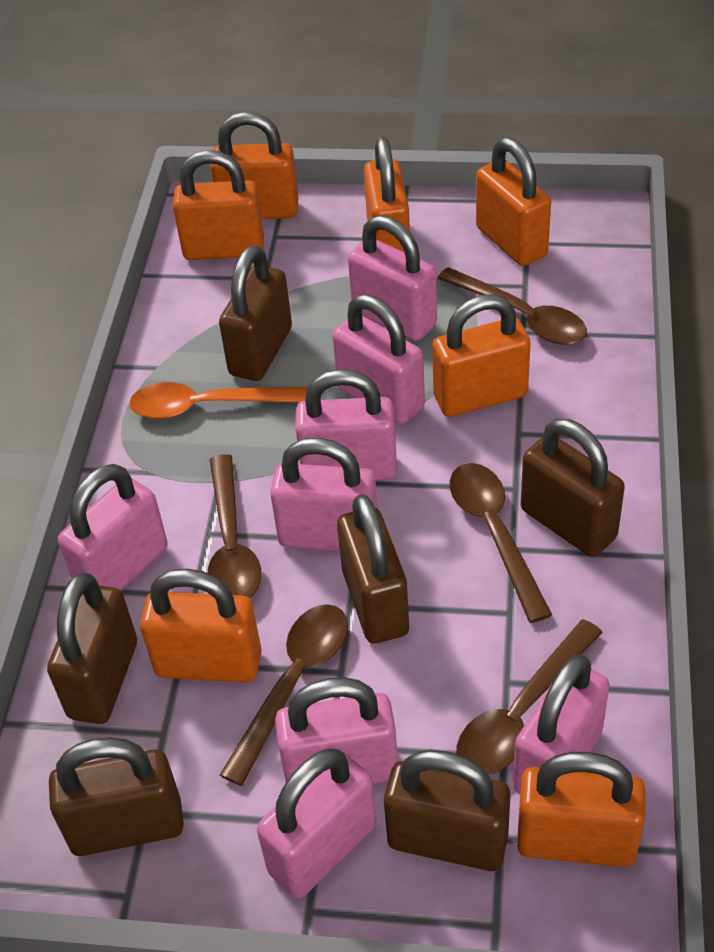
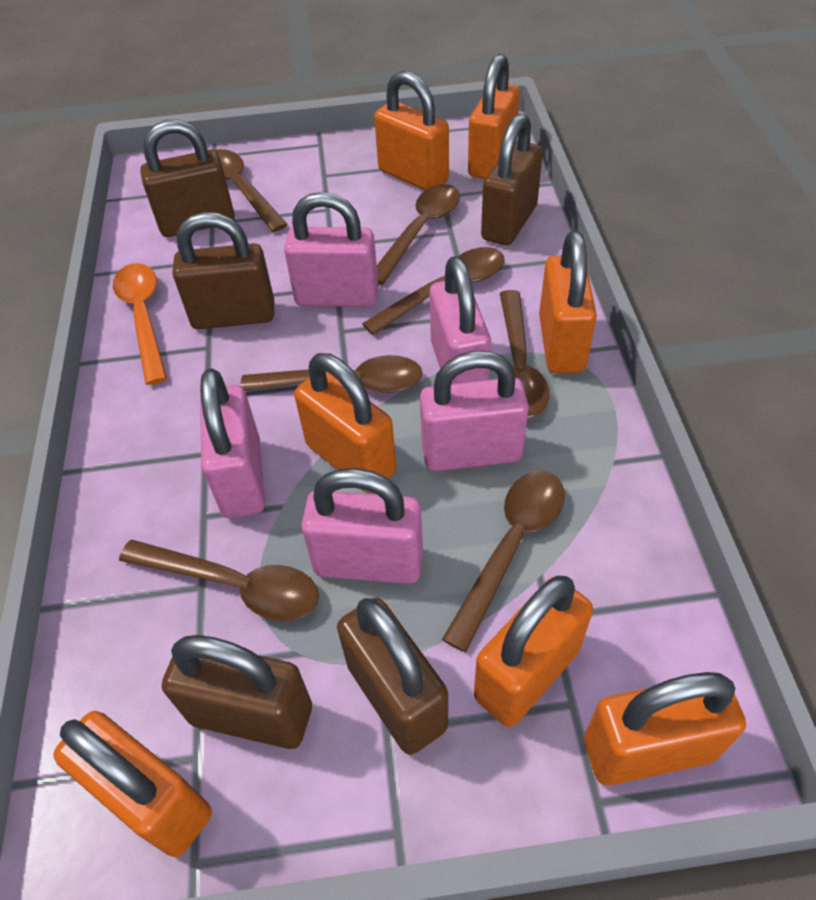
brown padlock: 6 -> 5
brown spoon: 5 -> 7
pink padlock: 8 -> 5

